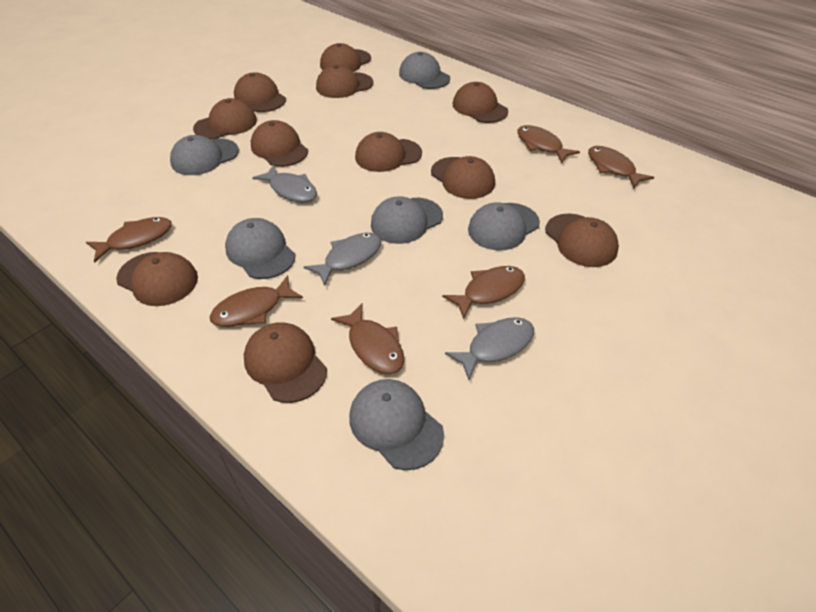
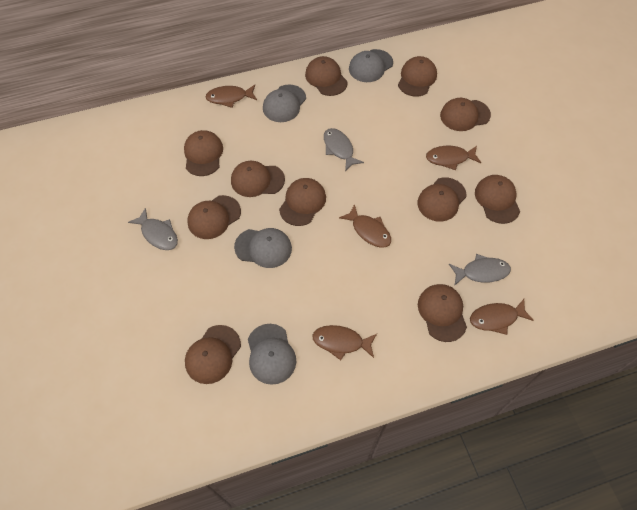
brown fish: 6 -> 5
grey cap: 6 -> 4

